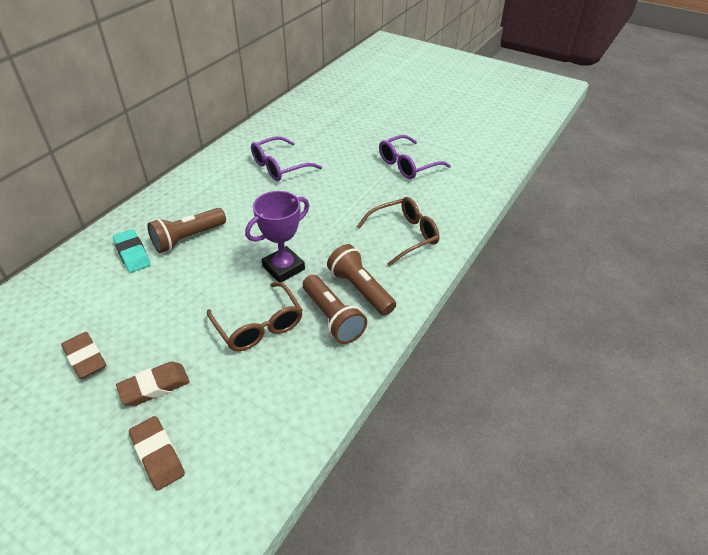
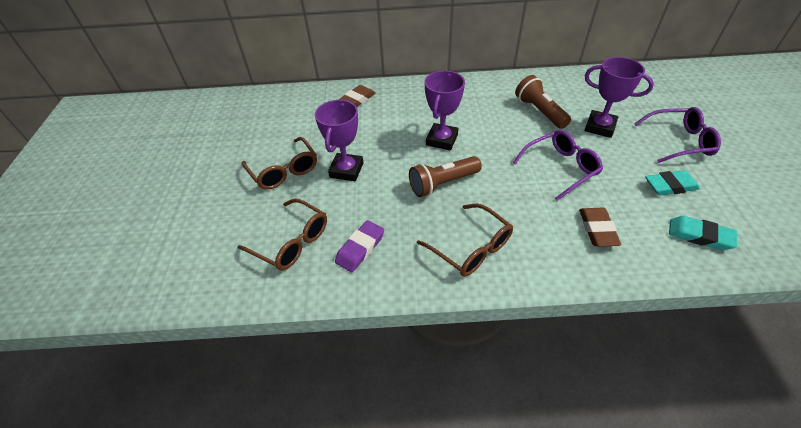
brown eraser: 3 -> 2
brown flashlight: 3 -> 2
brown glasses: 2 -> 3
purple eraser: 0 -> 1
purple trophy: 1 -> 3
turquoise eraser: 1 -> 2

